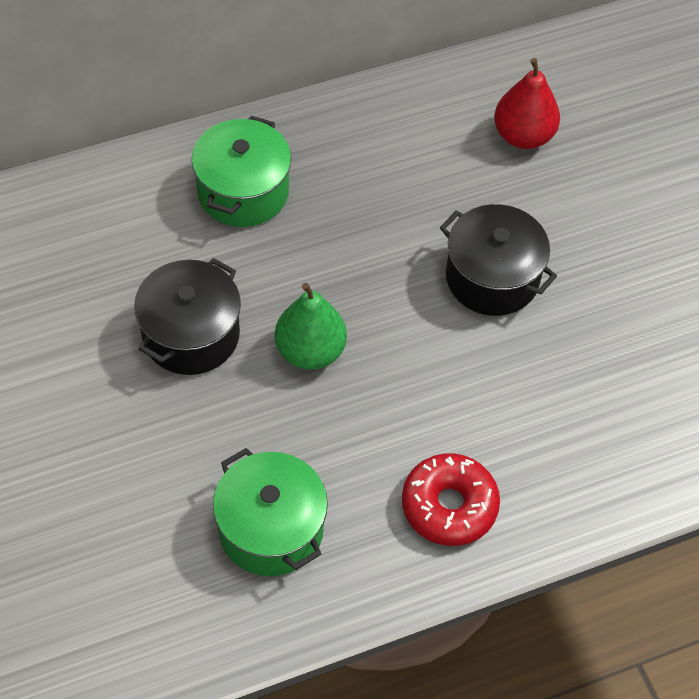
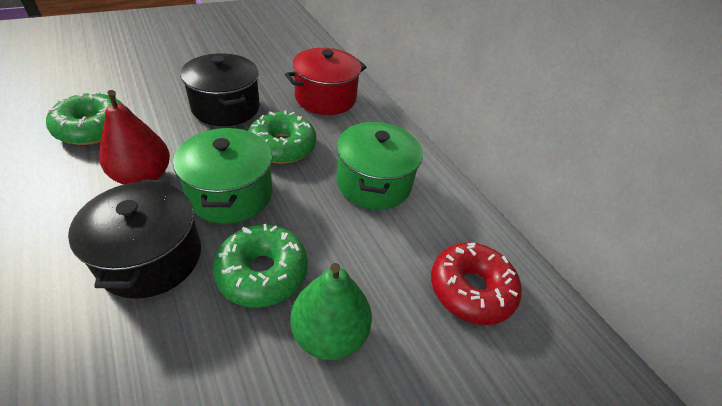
green donut: 0 -> 3
red pot: 0 -> 1

